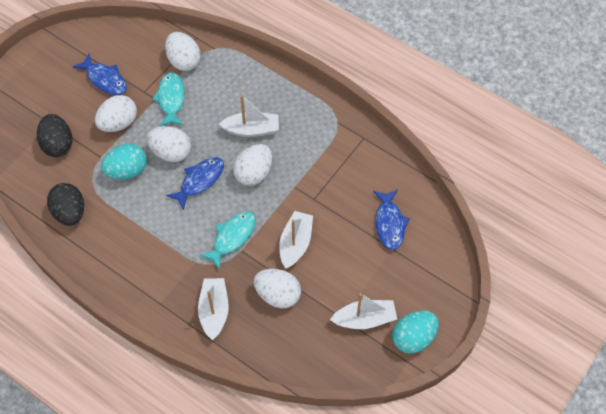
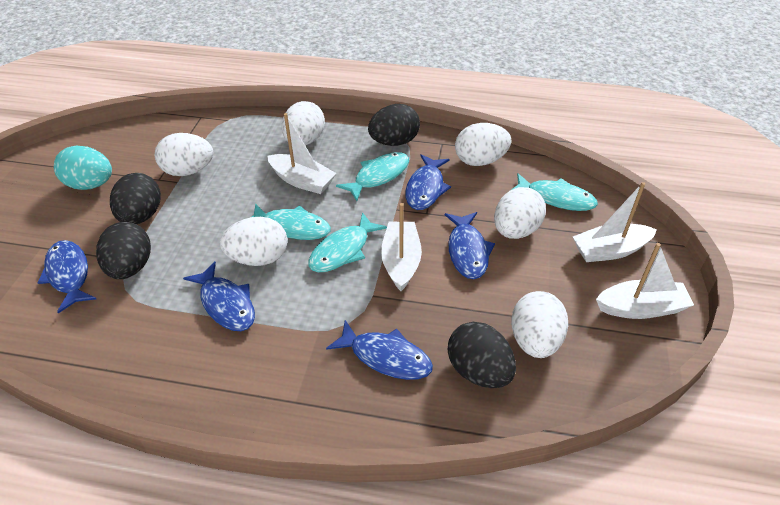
black egg: 2 -> 4
blue fish: 3 -> 5
turquoise egg: 2 -> 1
turquoise fish: 2 -> 4
white egg: 5 -> 6

